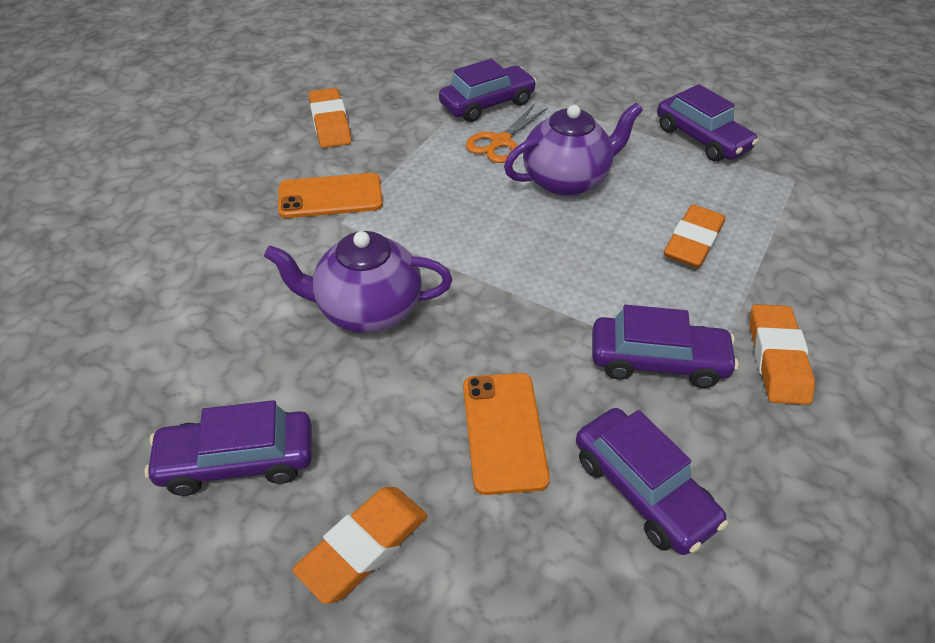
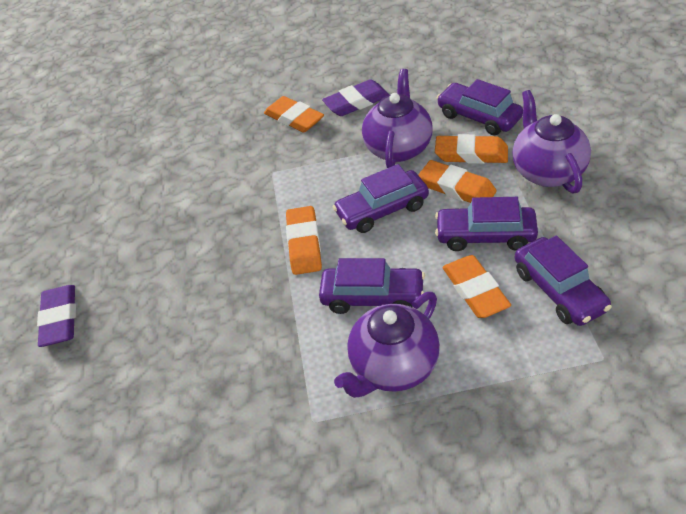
orange eraser: 4 -> 5
orange phone: 2 -> 0
orange scissors: 1 -> 0
purple eraser: 0 -> 2
purple teapot: 2 -> 3

